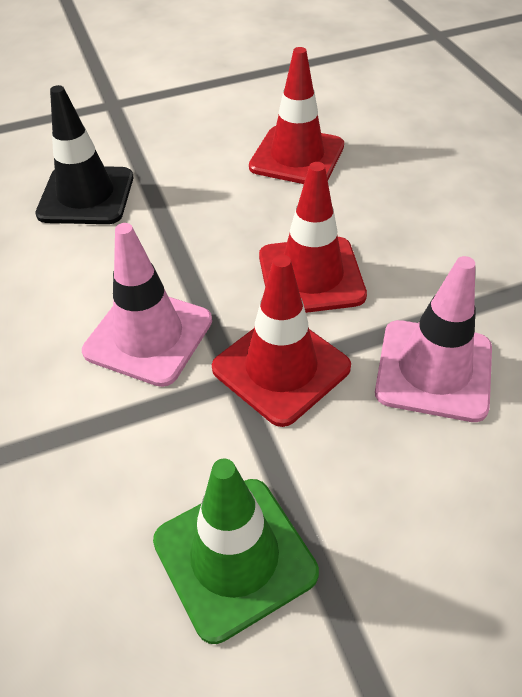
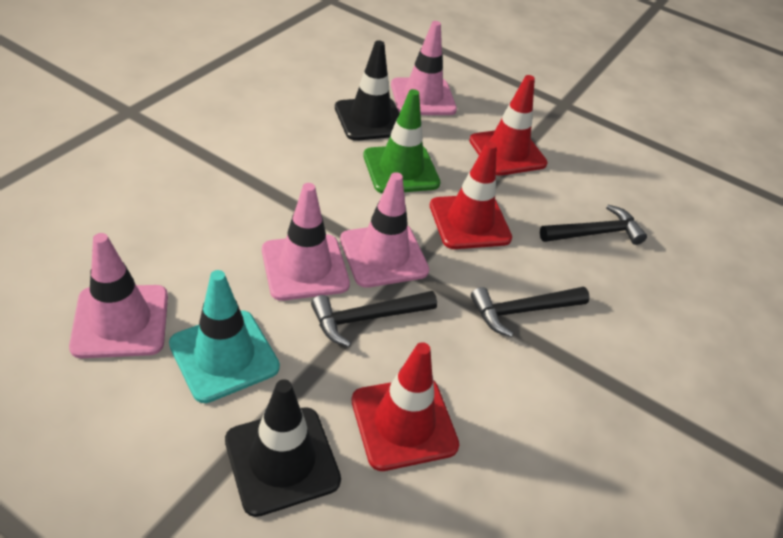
black hammer: 0 -> 3
black traffic cone: 1 -> 2
pink traffic cone: 2 -> 4
turquoise traffic cone: 0 -> 1

